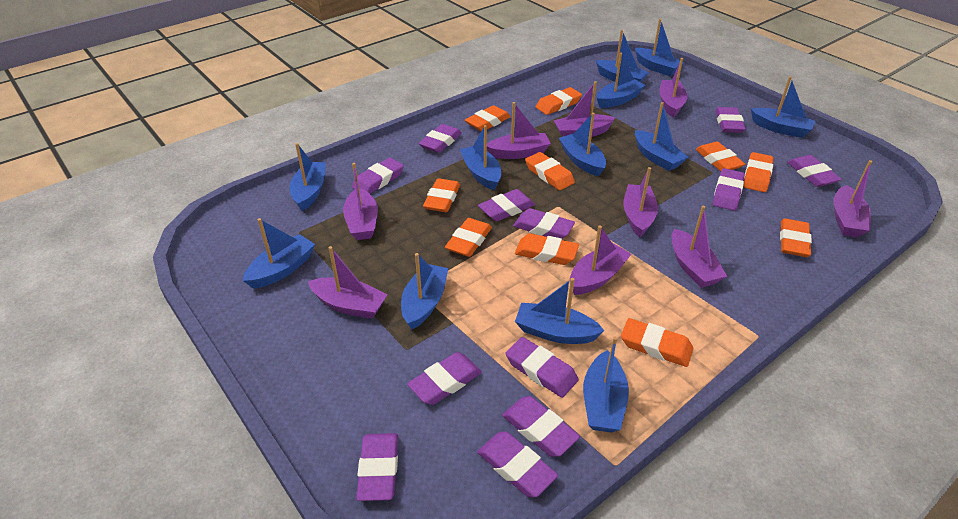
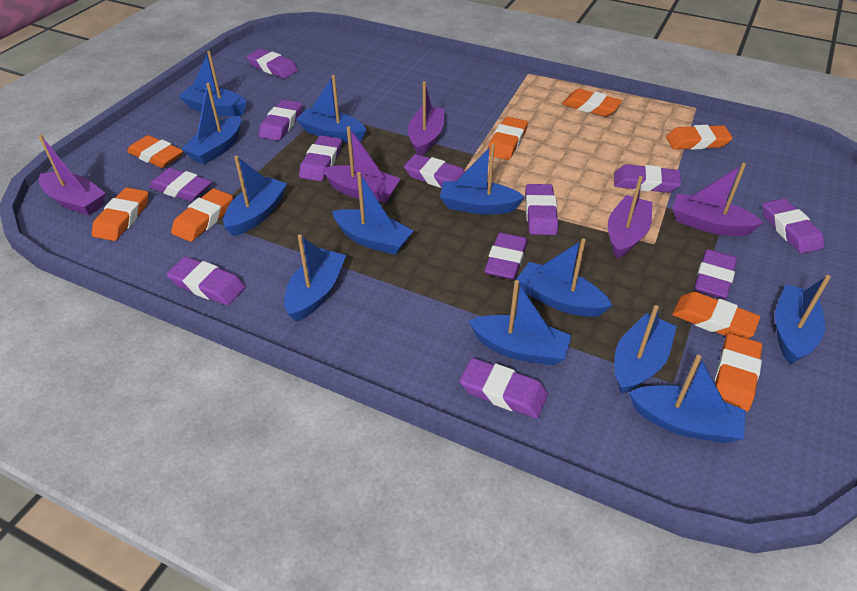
orange eraser: 10 -> 8
purple boat: 9 -> 5

